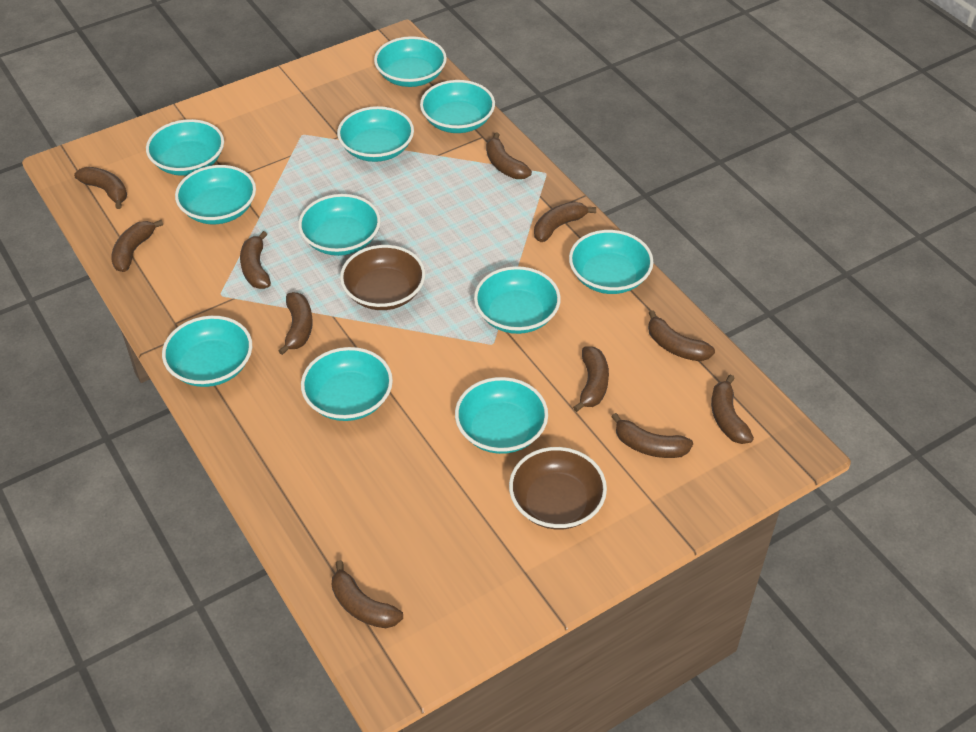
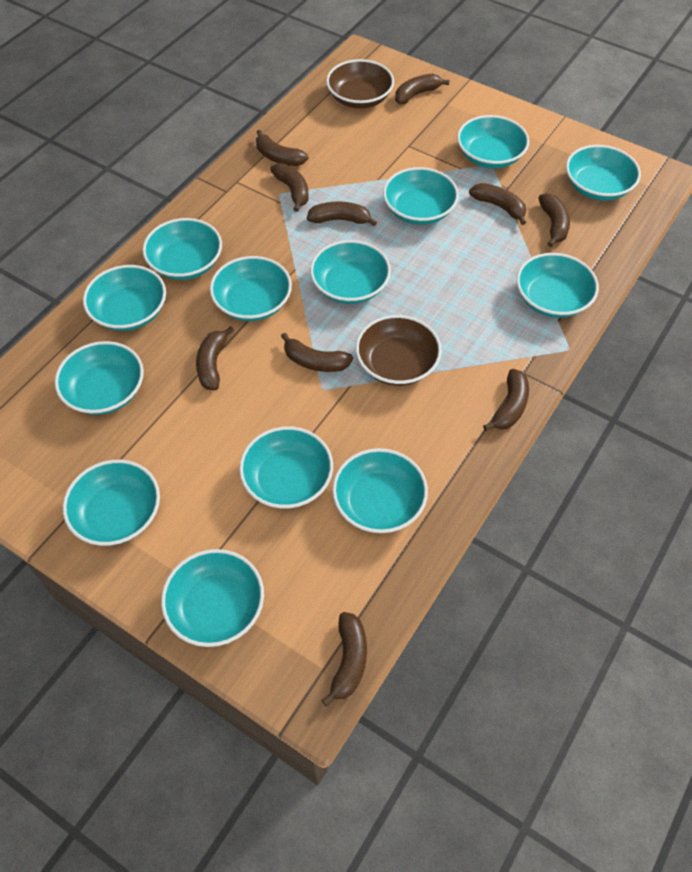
brown banana: 11 -> 10
turquoise bowl: 11 -> 13

